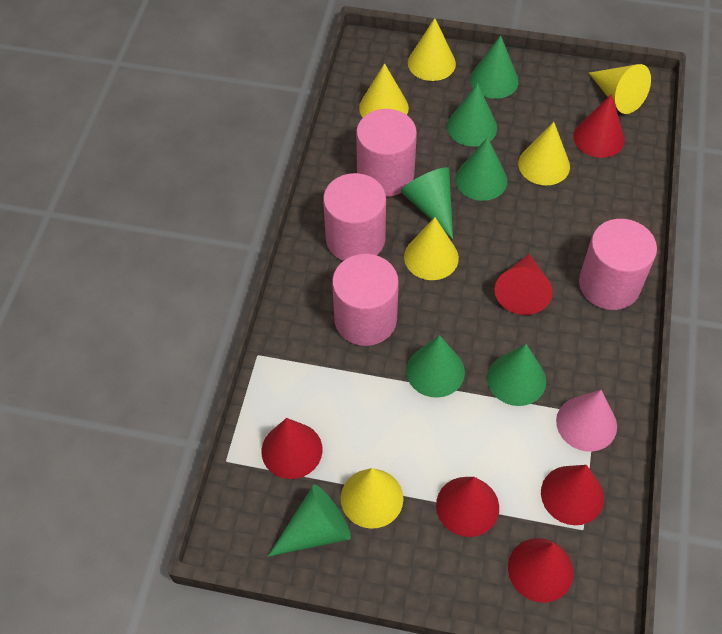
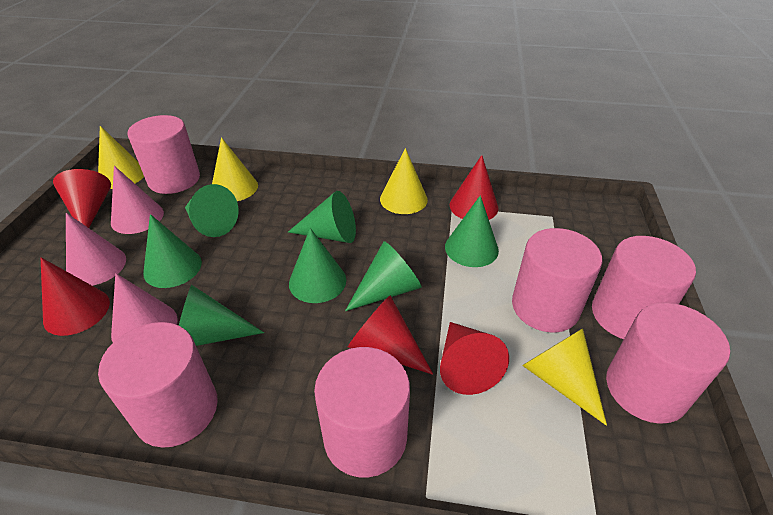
pink cone: 1 -> 3
pink cylinder: 4 -> 6
red cone: 6 -> 5
yellow cone: 6 -> 4

